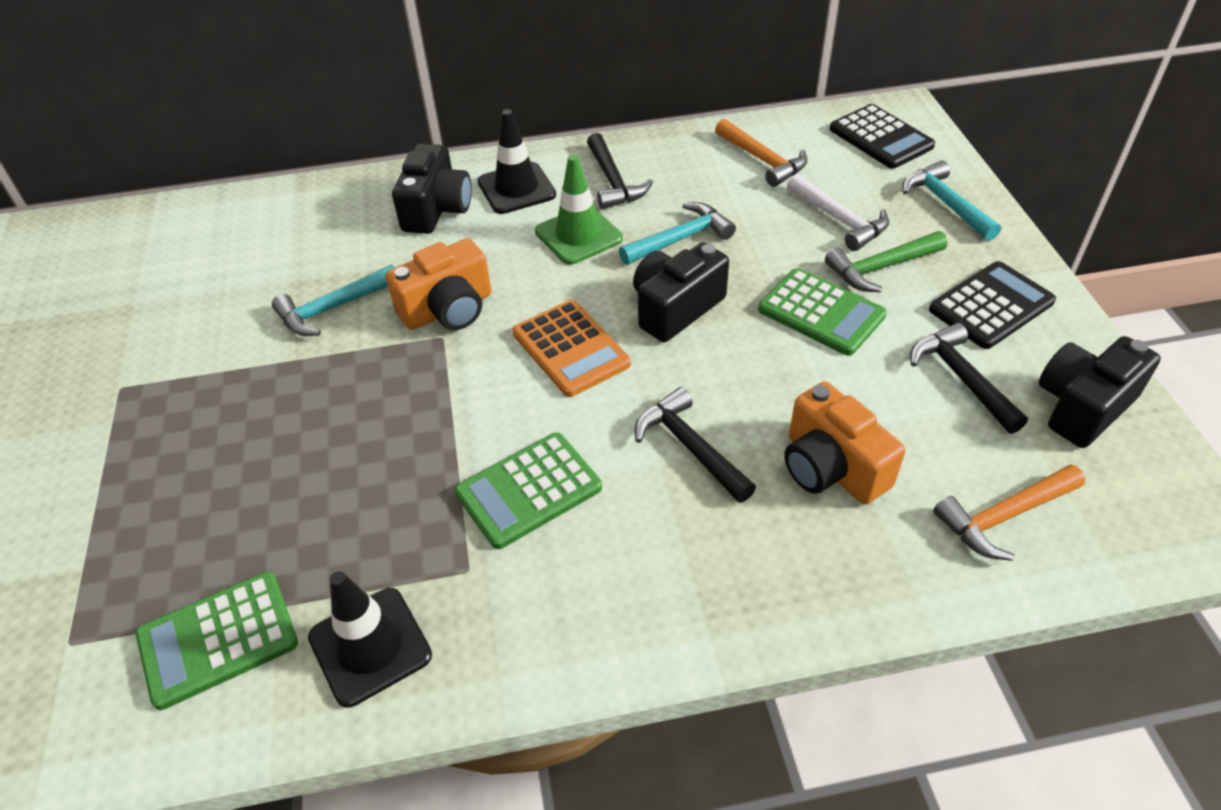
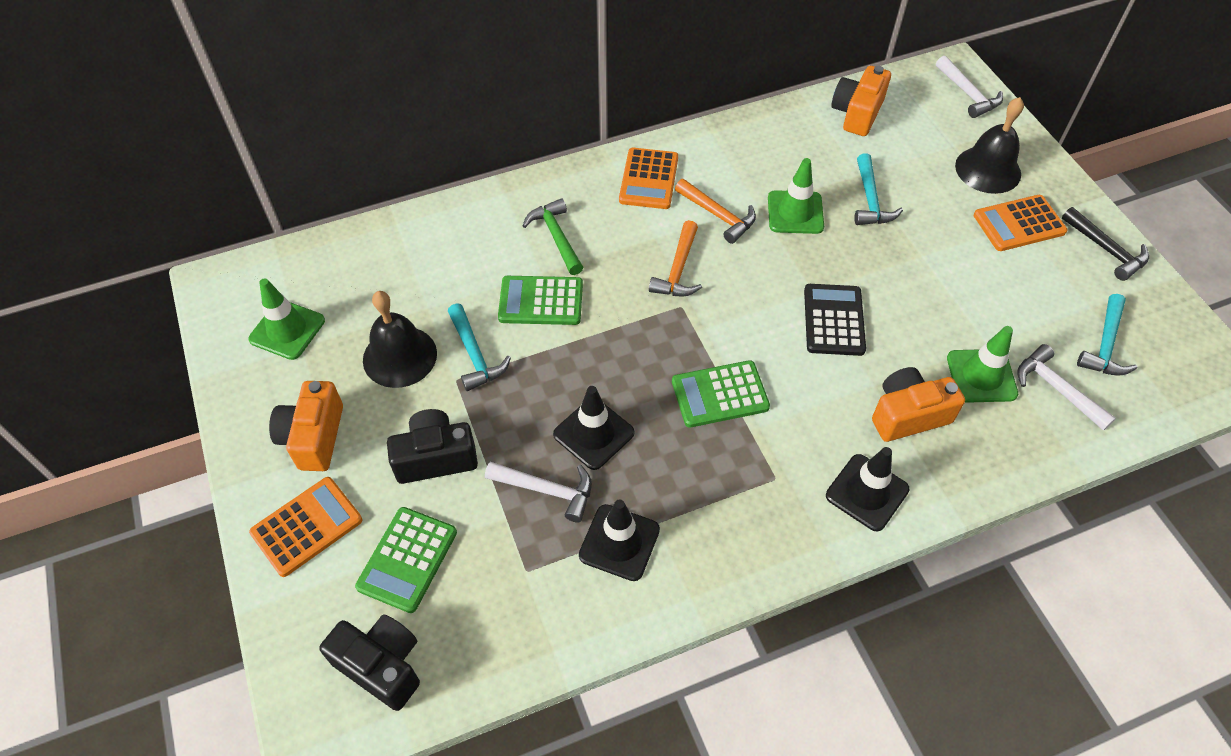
black bell: 0 -> 2
black calculator: 2 -> 1
black camera: 3 -> 2
black hammer: 3 -> 1
black traffic cone: 2 -> 3
green traffic cone: 1 -> 3
orange calculator: 1 -> 3
orange camera: 2 -> 3
white hammer: 1 -> 3

